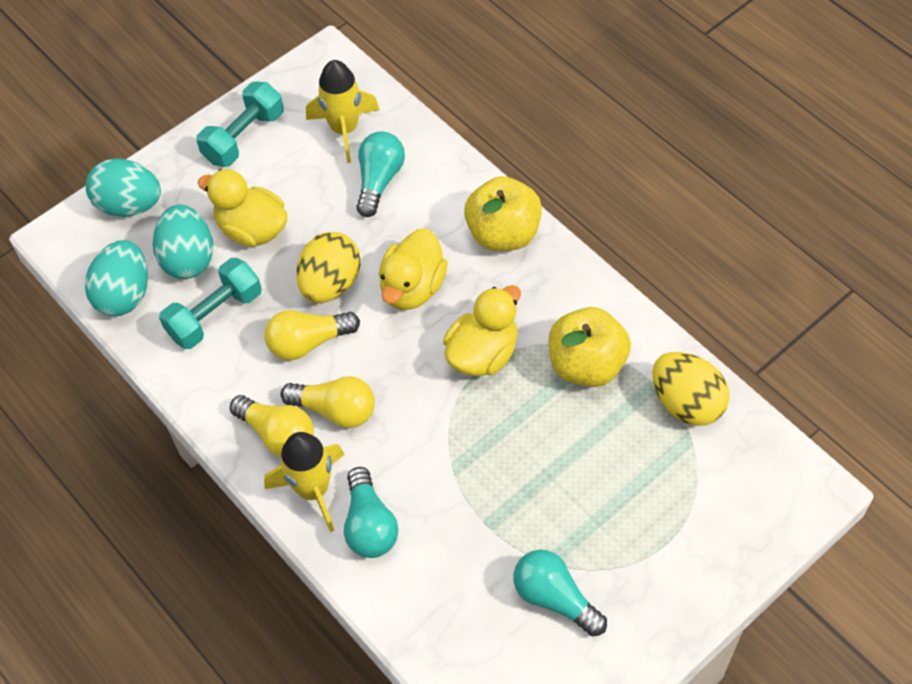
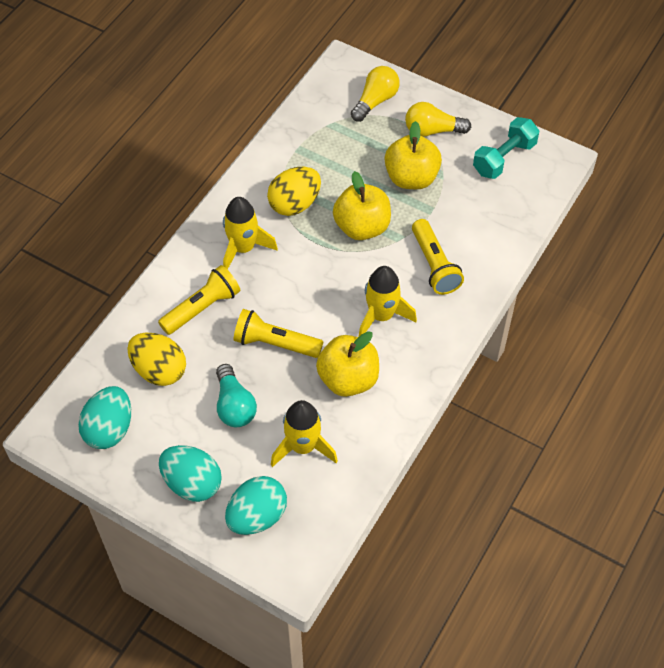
turquoise dumbbell: 2 -> 1
turquoise light bulb: 3 -> 1
yellow apple: 2 -> 3
yellow duck: 3 -> 0
yellow flashlight: 0 -> 3
yellow light bulb: 3 -> 2
yellow rocket: 2 -> 3

